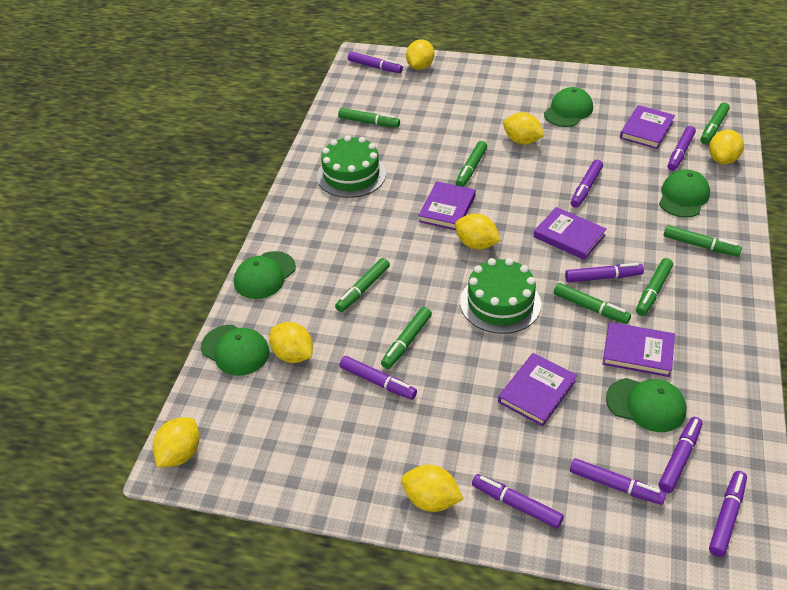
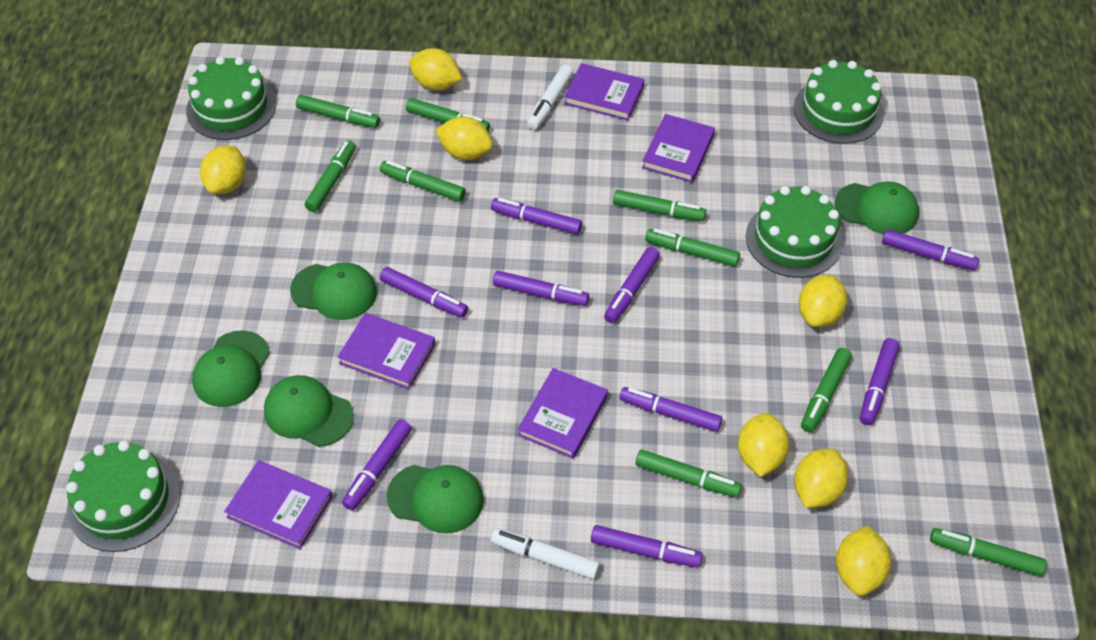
green cake: 2 -> 4
green marker: 8 -> 9
white marker: 0 -> 2

